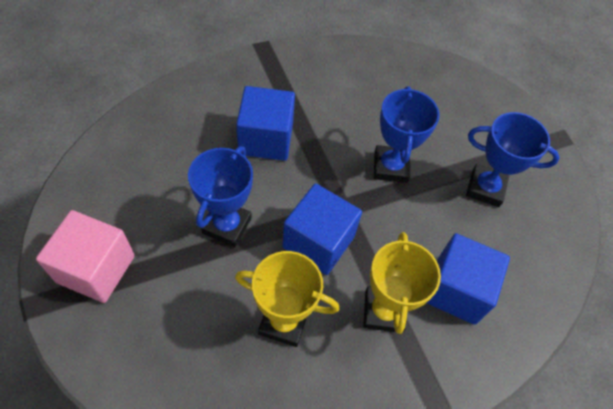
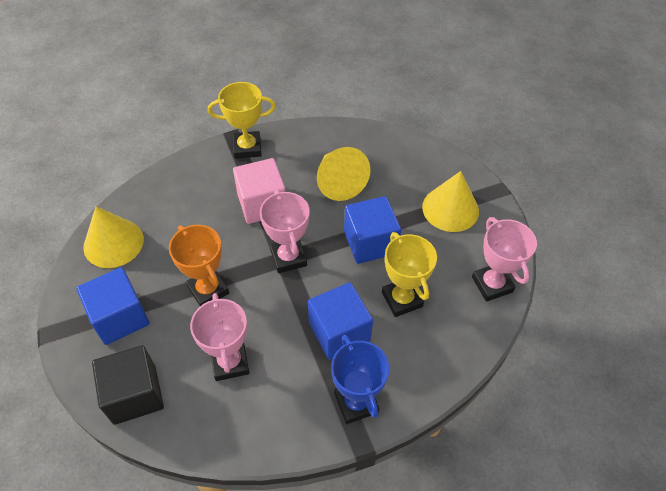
black cube: 0 -> 1
blue trophy: 3 -> 1
orange trophy: 0 -> 1
pink trophy: 0 -> 3
yellow cone: 0 -> 3

